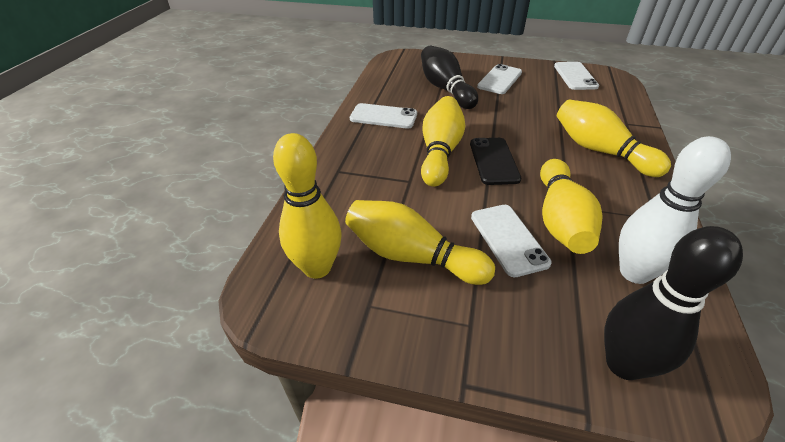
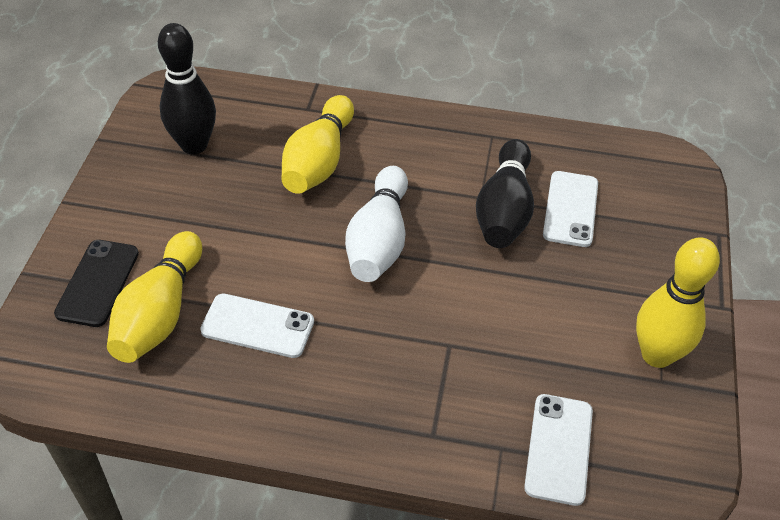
white phone: 4 -> 3
yellow bowling pin: 5 -> 3

